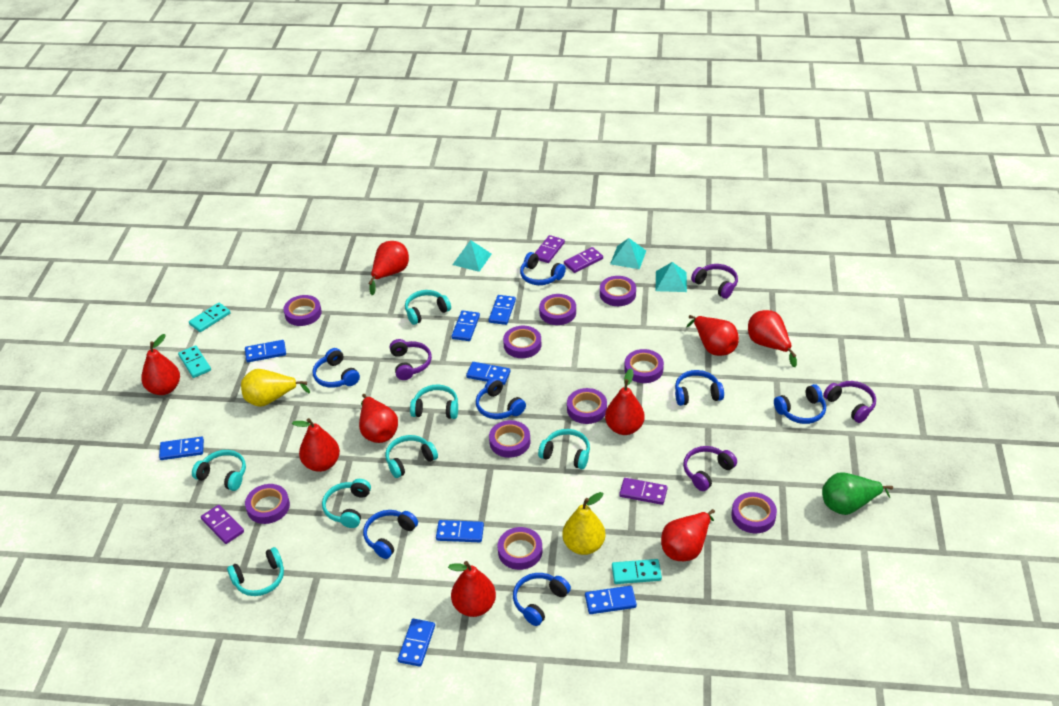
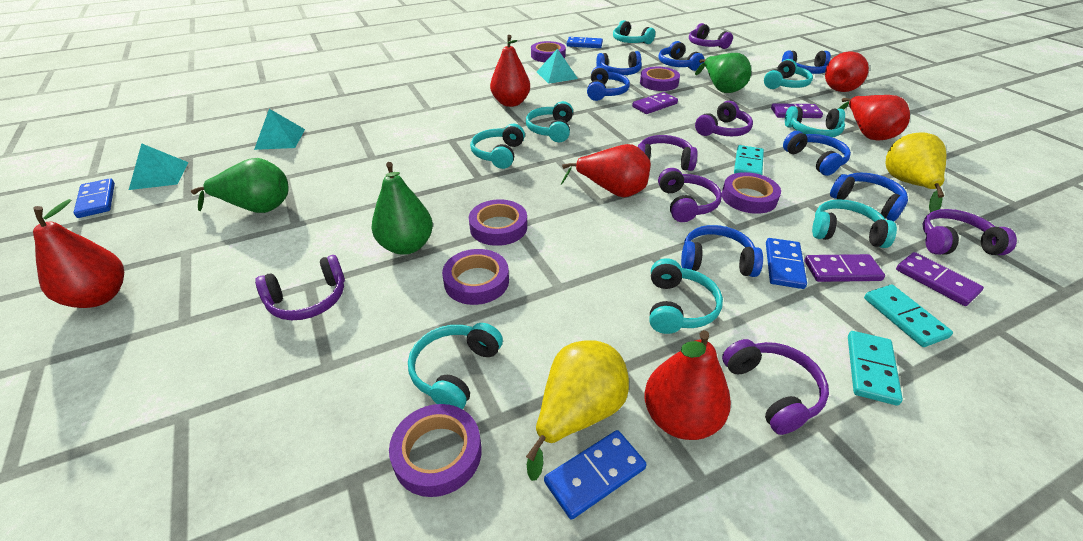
blue domino: 8 -> 4
green pear: 1 -> 3
purple headphones: 4 -> 7
purple tape: 10 -> 6
red pear: 9 -> 6
turquoise headphones: 7 -> 8

